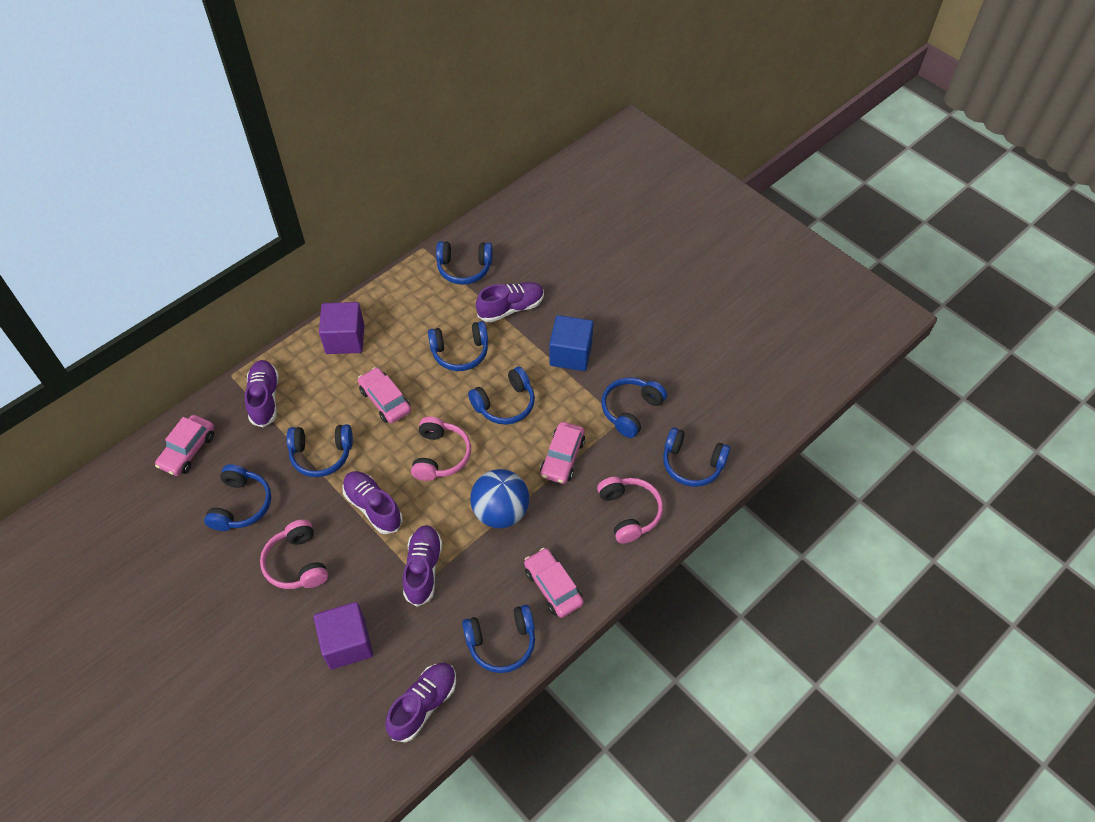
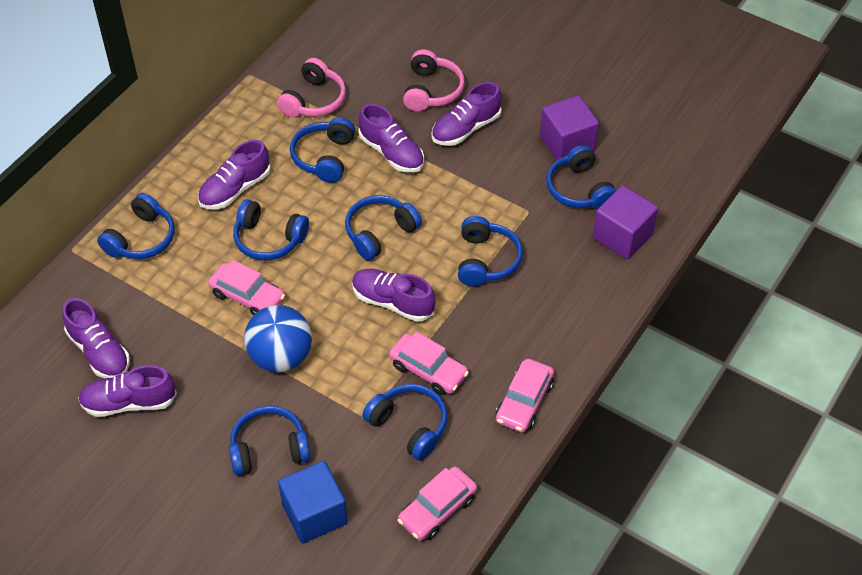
pink headphones: 3 -> 2
purple shoe: 5 -> 6

